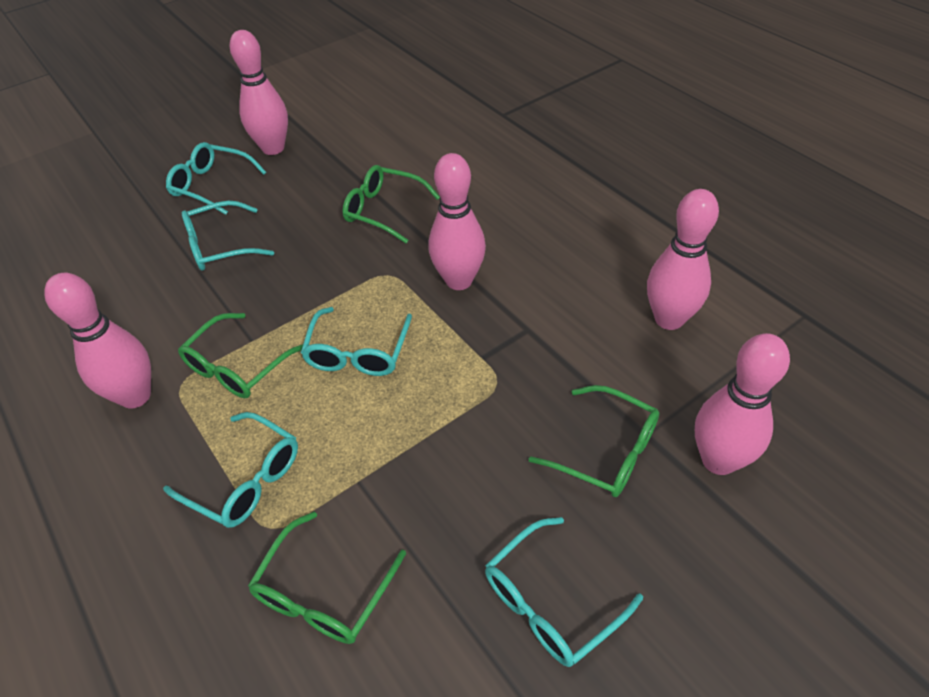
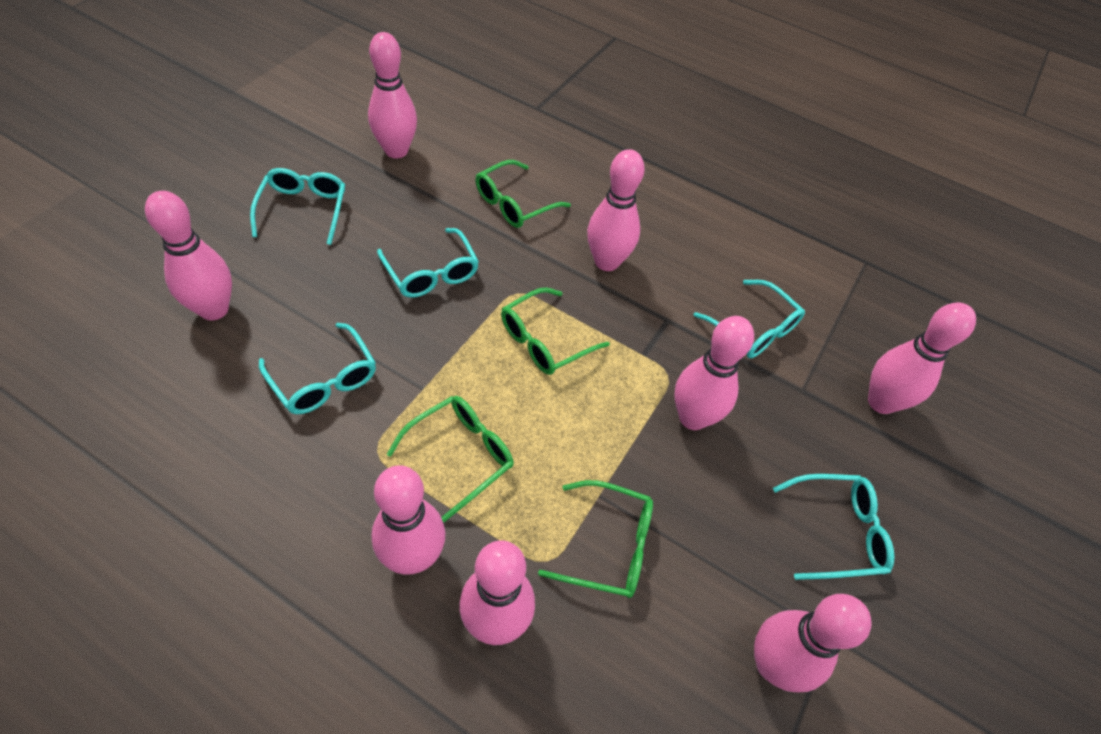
pink bowling pin: 5 -> 8

